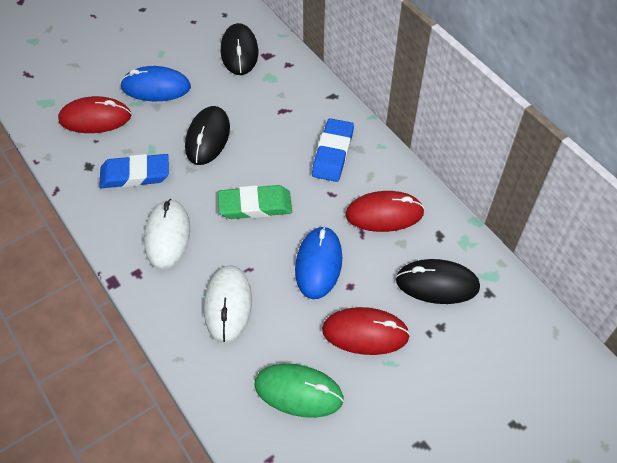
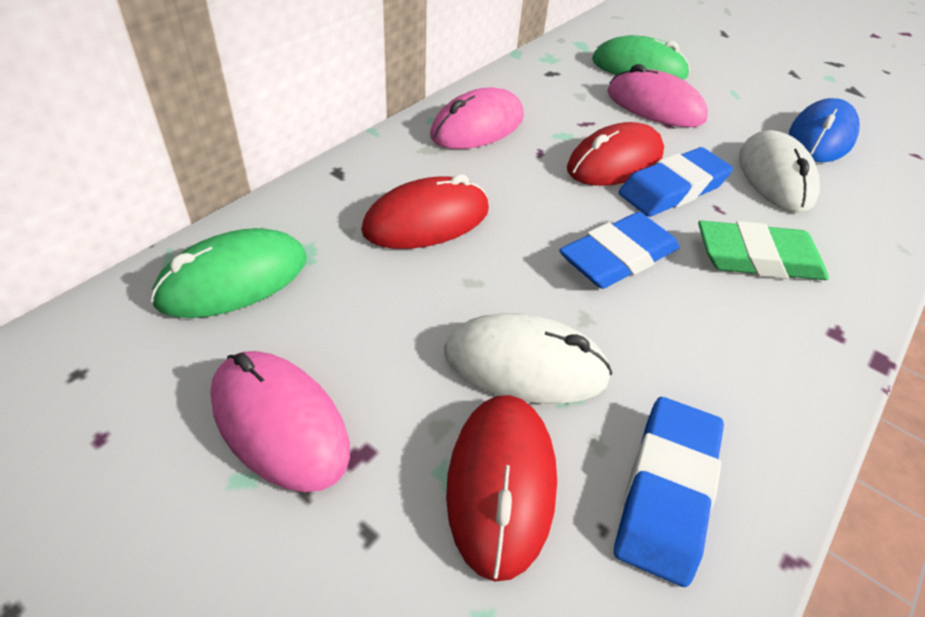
black mouse: 3 -> 0
blue eraser: 2 -> 3
blue mouse: 2 -> 1
green mouse: 1 -> 2
pink mouse: 0 -> 3

